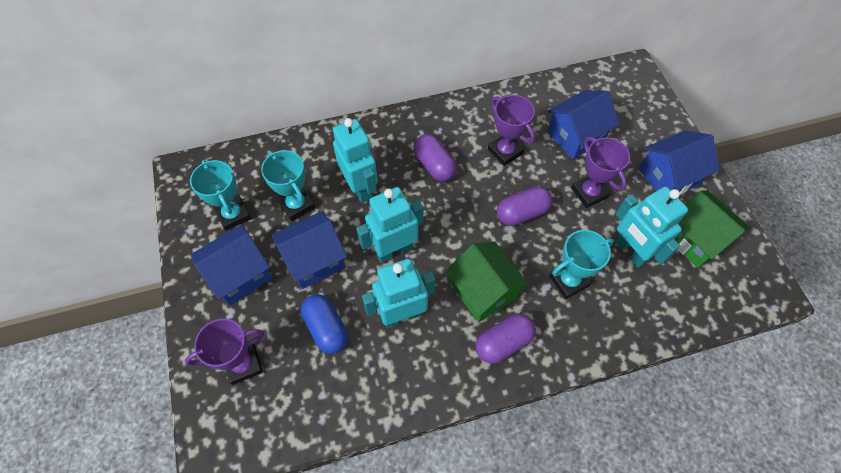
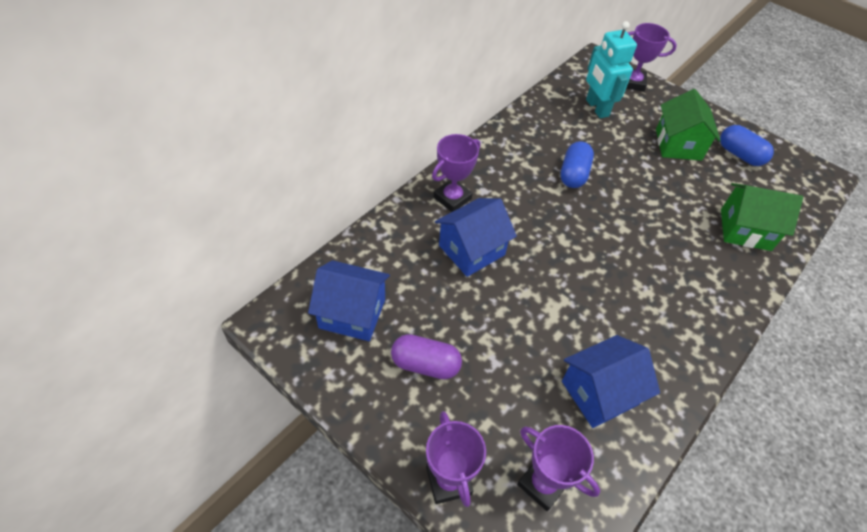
blue capsule: 1 -> 2
blue house: 4 -> 3
purple capsule: 3 -> 1
purple trophy: 3 -> 4
turquoise robot: 4 -> 1
turquoise trophy: 3 -> 0

